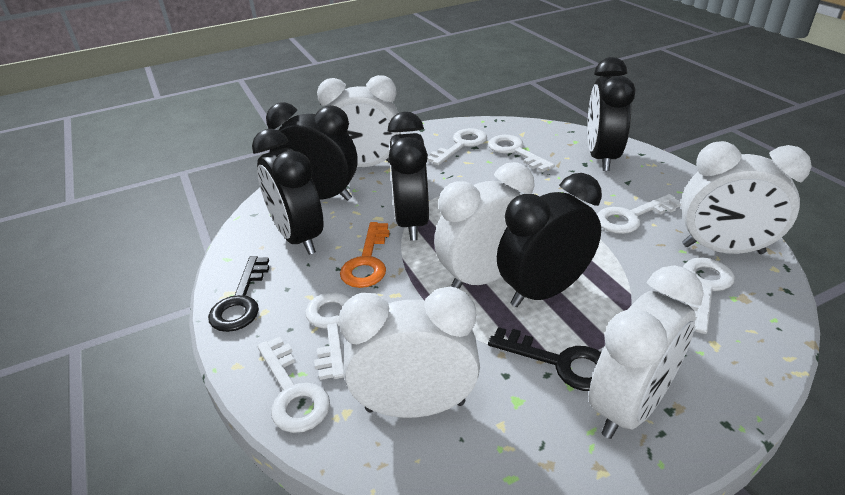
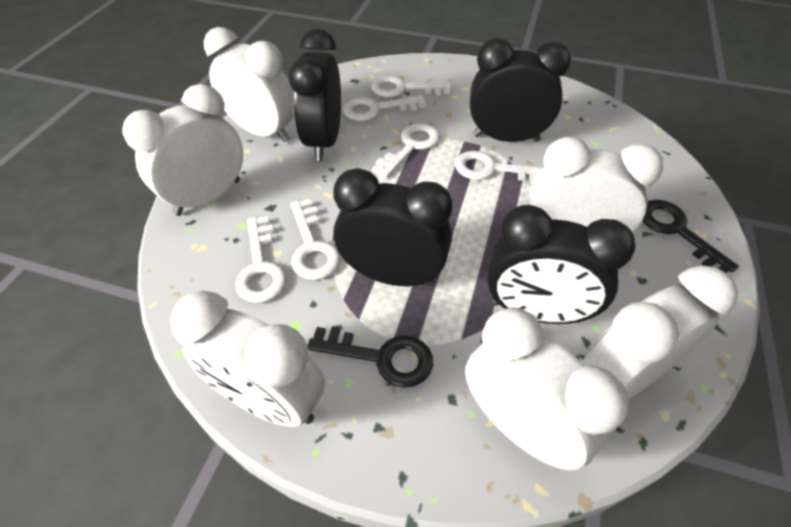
black clock: 5 -> 4
orange key: 1 -> 0
white clock: 5 -> 6

